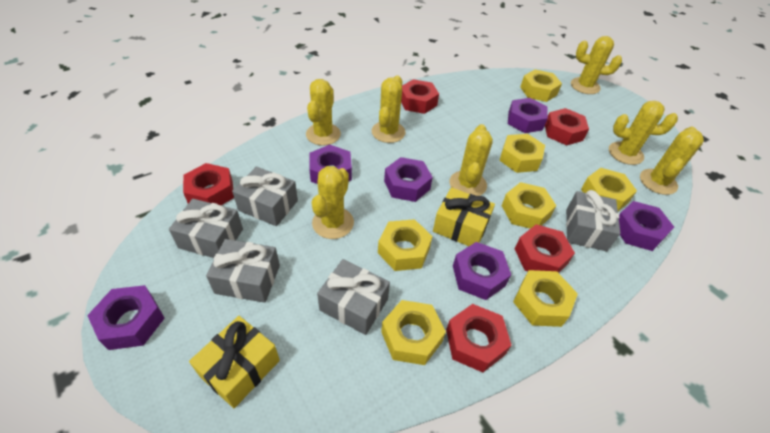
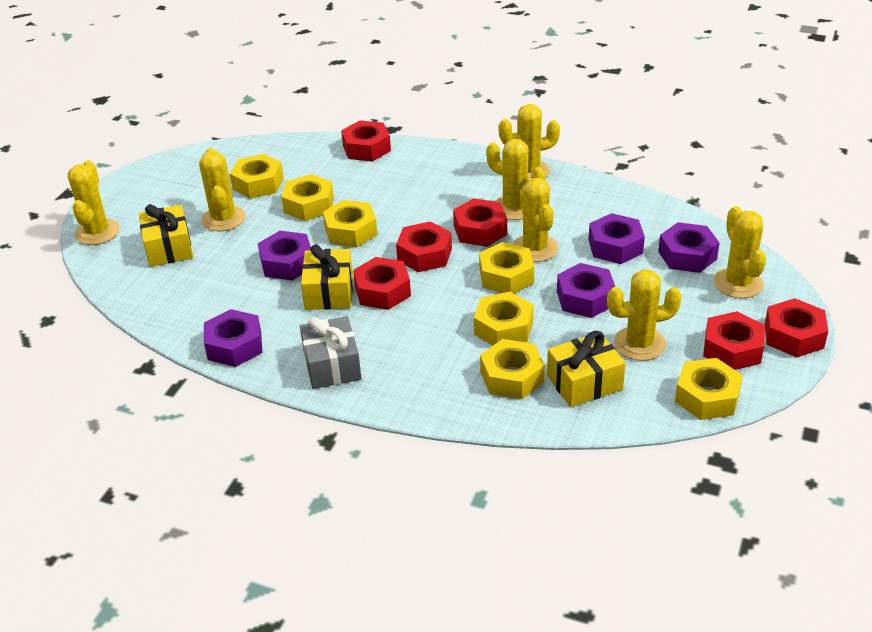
grey gift: 5 -> 1
purple nut: 6 -> 5
red nut: 5 -> 6
yellow gift: 2 -> 3

